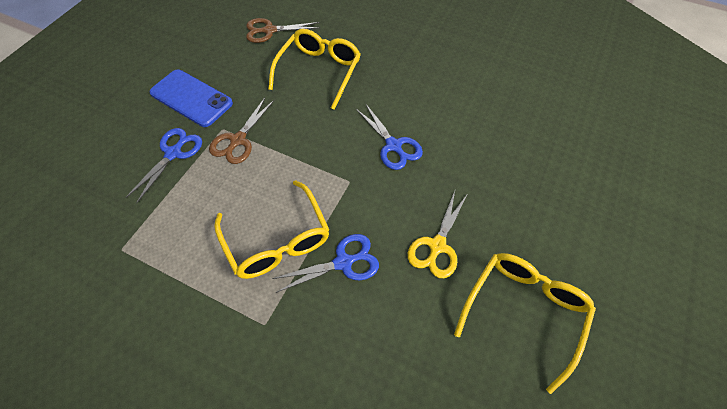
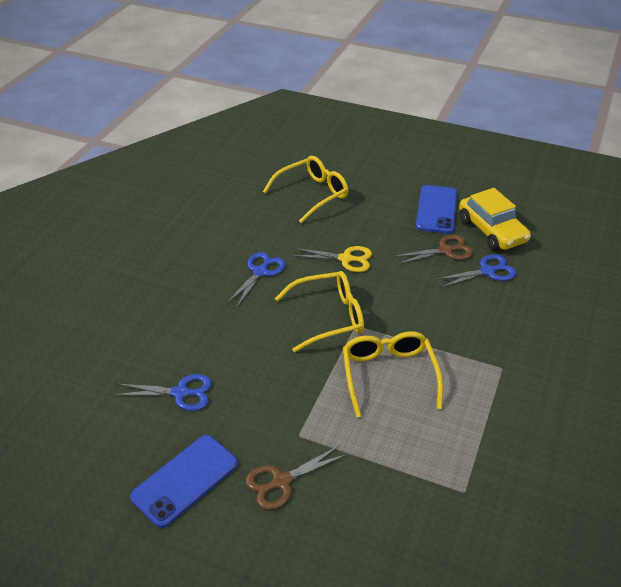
blue phone: 1 -> 2
yellow car: 0 -> 1

